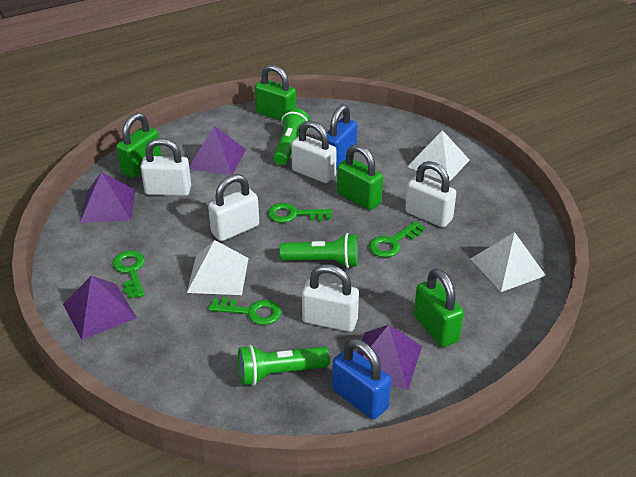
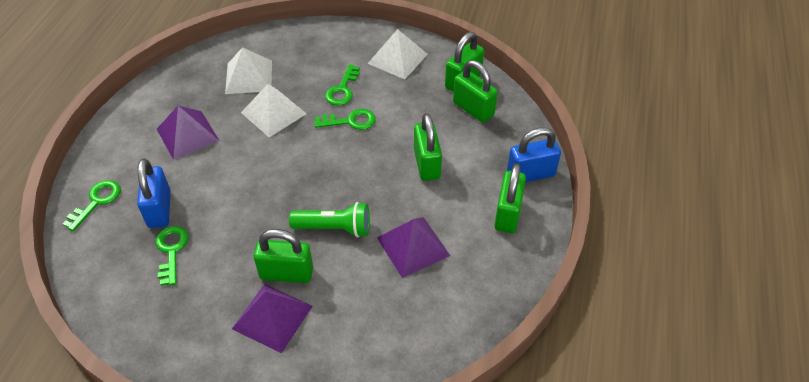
green flashlight: 3 -> 1
green padlock: 4 -> 5
purple pyramid: 4 -> 3
white padlock: 5 -> 0

